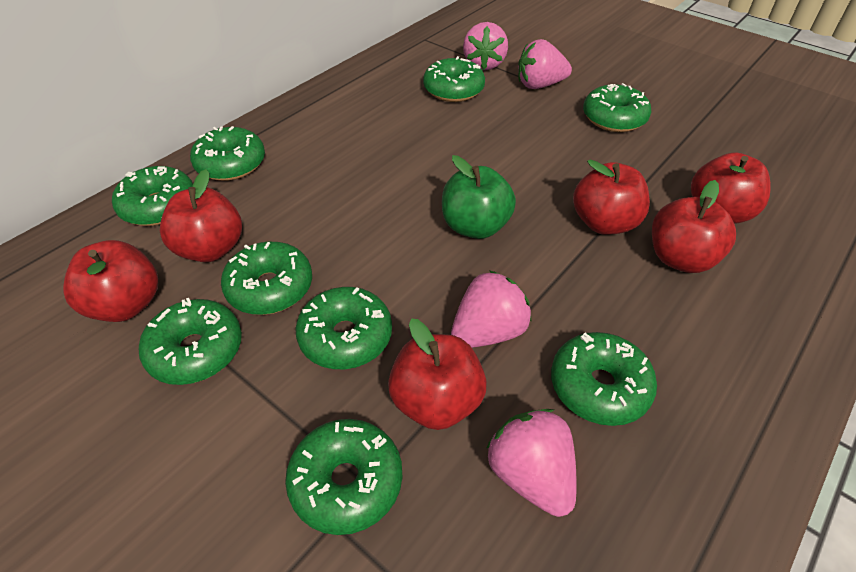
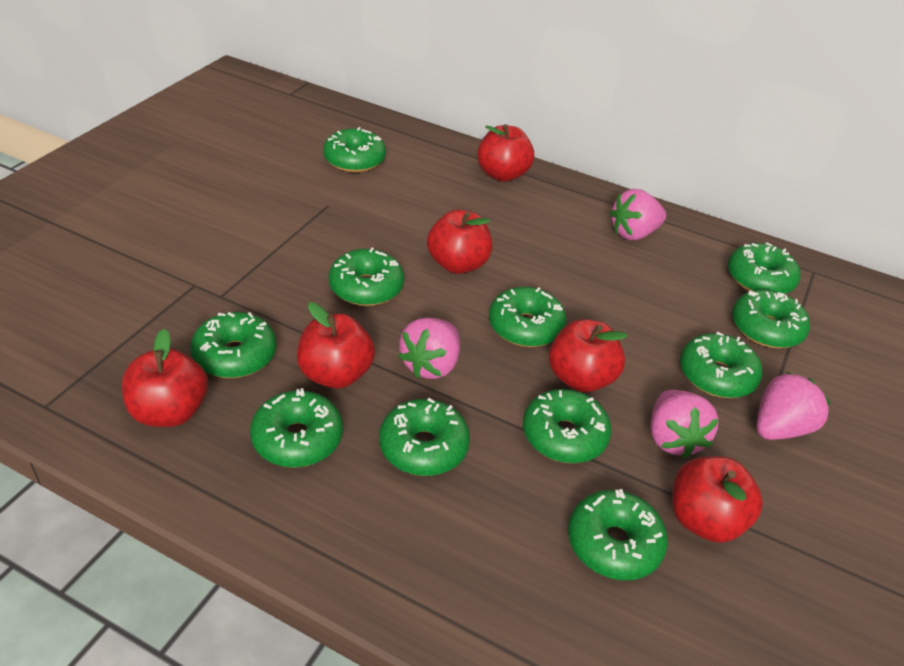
green apple: 1 -> 0
green donut: 9 -> 11

